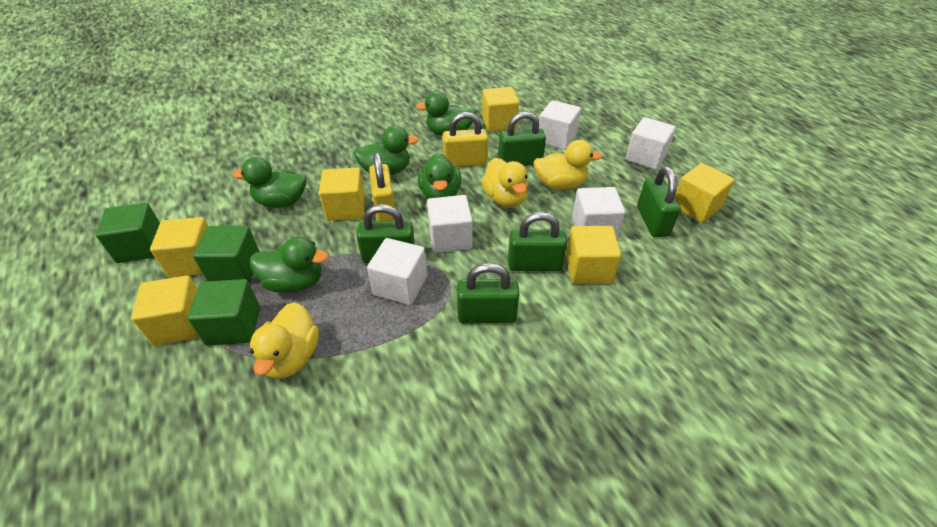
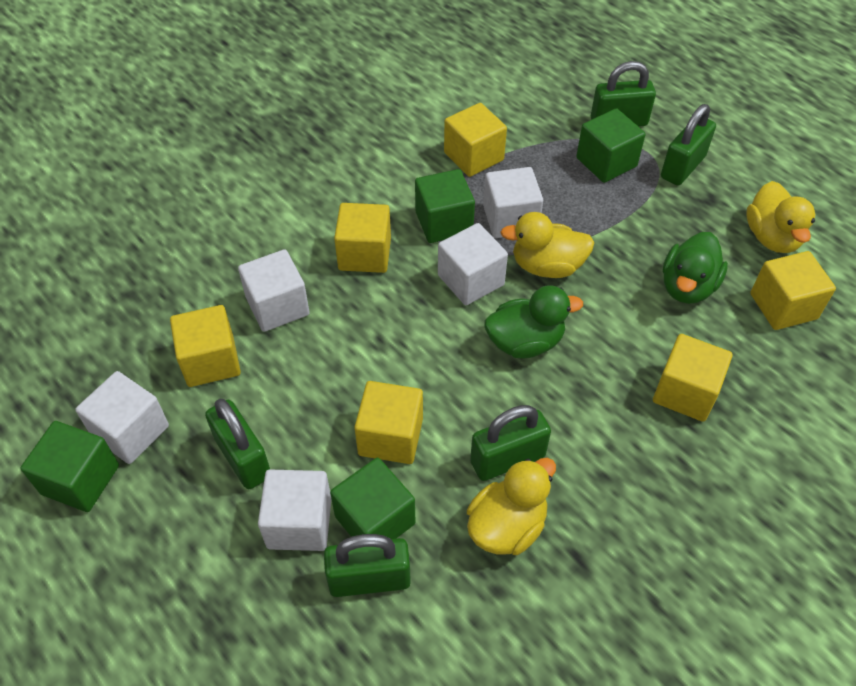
green cube: 3 -> 4
green duck: 5 -> 2
yellow padlock: 2 -> 0

